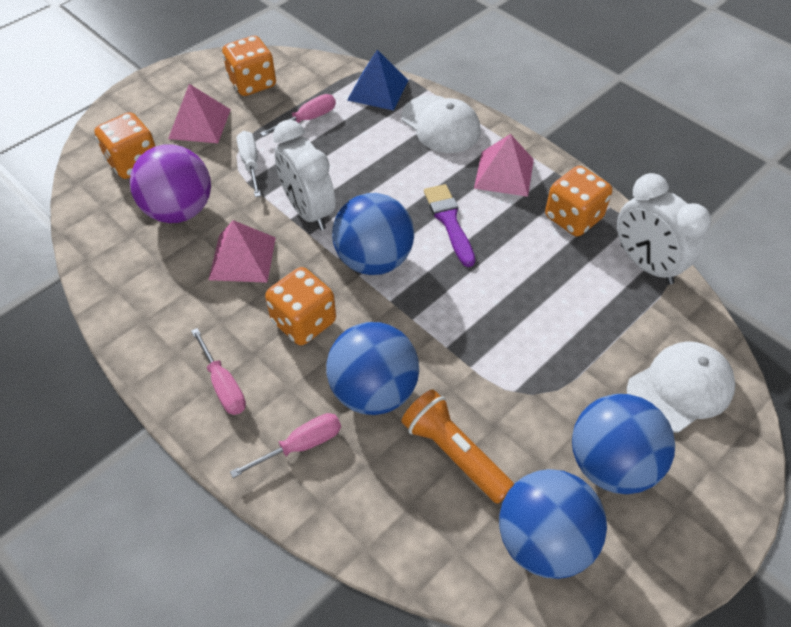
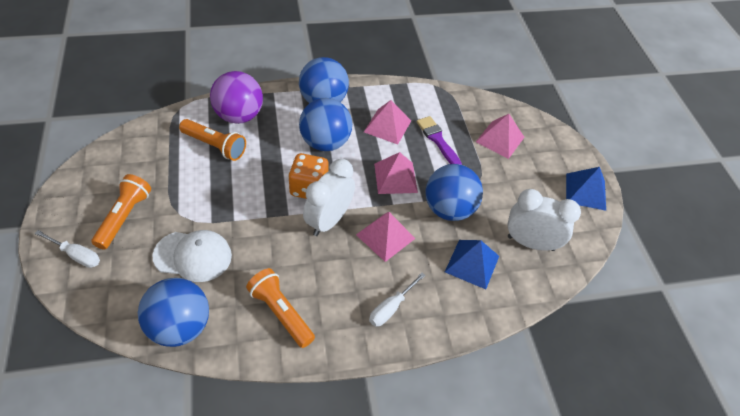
blue pyramid: 1 -> 2
orange dice: 4 -> 1
orange flashlight: 1 -> 3
pink pyramid: 3 -> 4
pink screwdriver: 3 -> 0
white cap: 2 -> 1
white screwdriver: 1 -> 2

